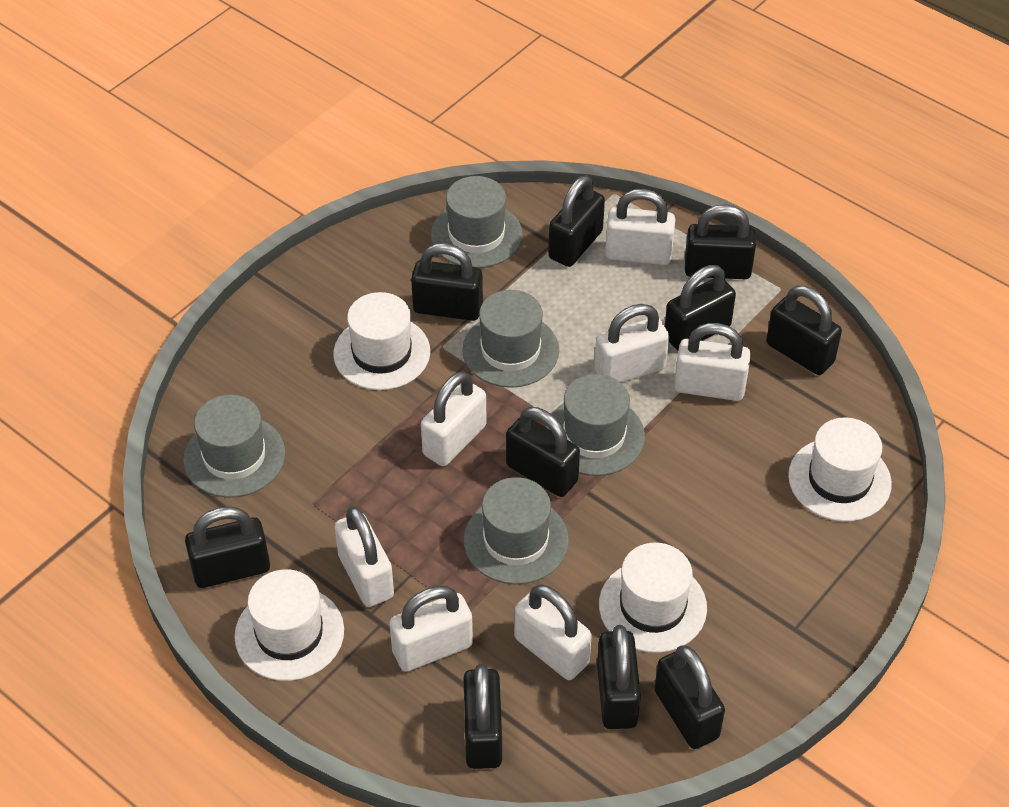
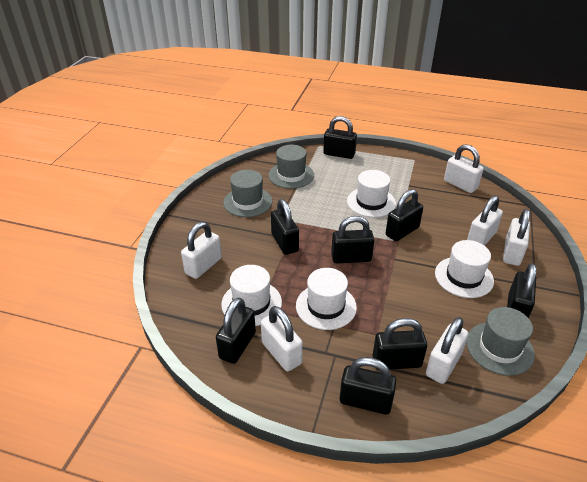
black padlock: 10 -> 8
grey hat: 5 -> 3
white padlock: 7 -> 6

